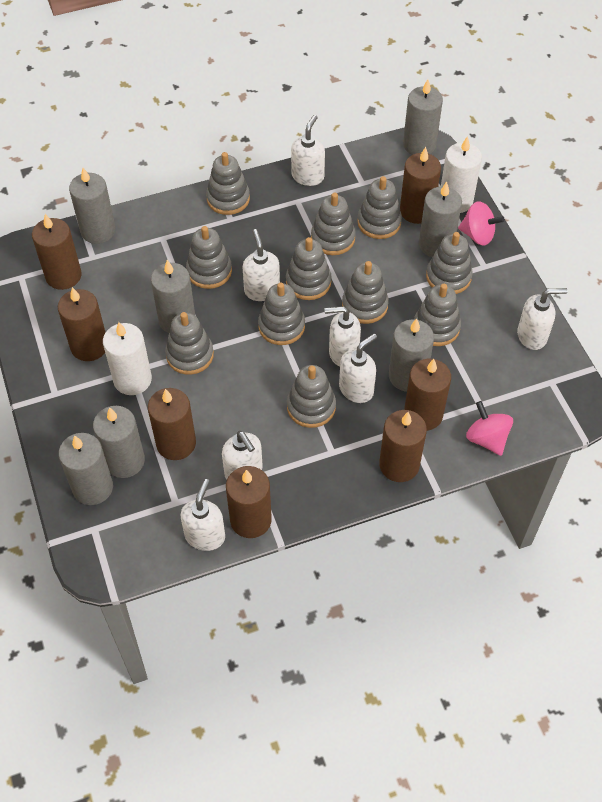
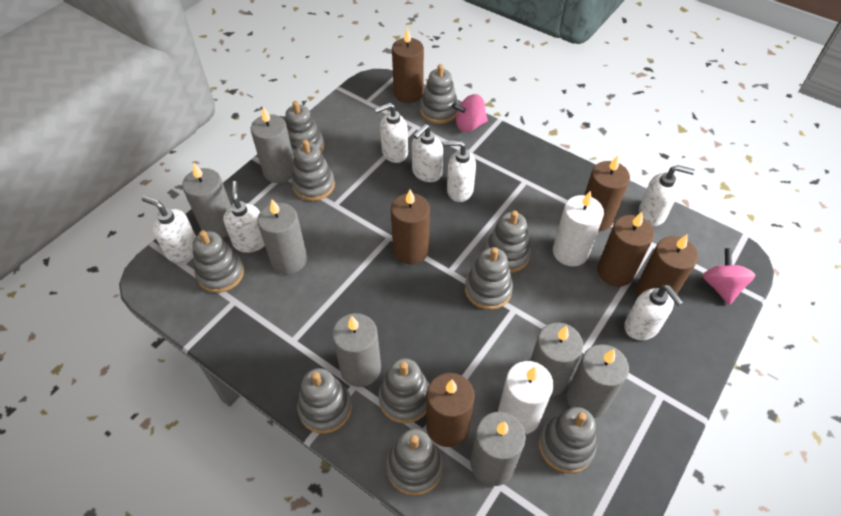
brown candle: 7 -> 6
grey stacking toy: 11 -> 10

